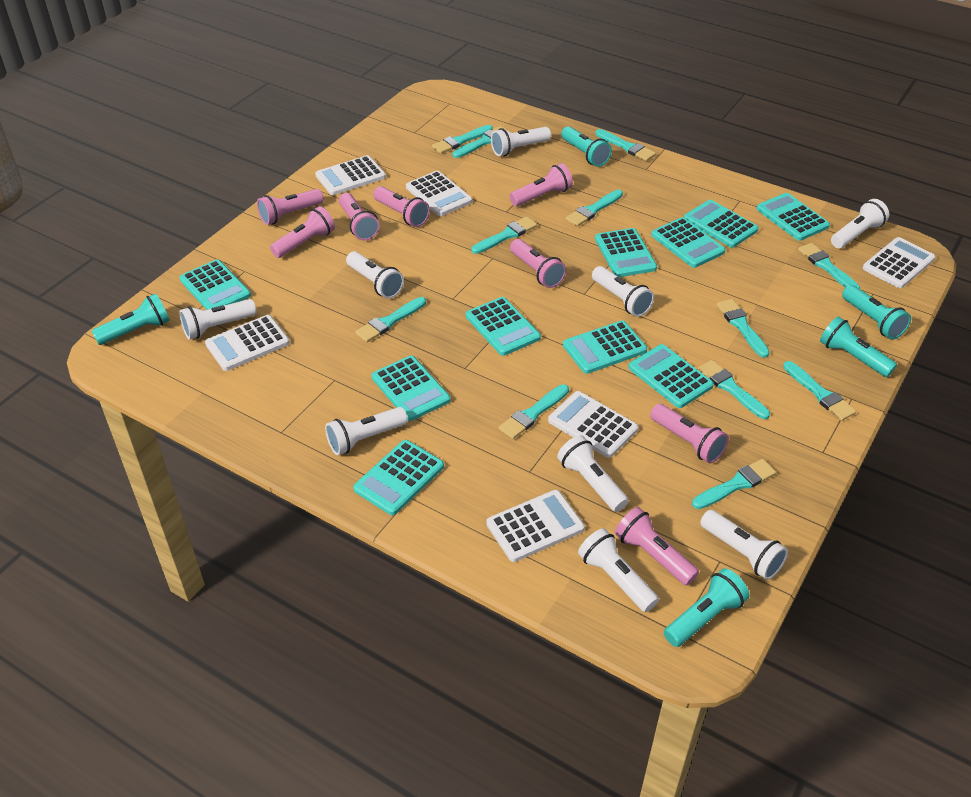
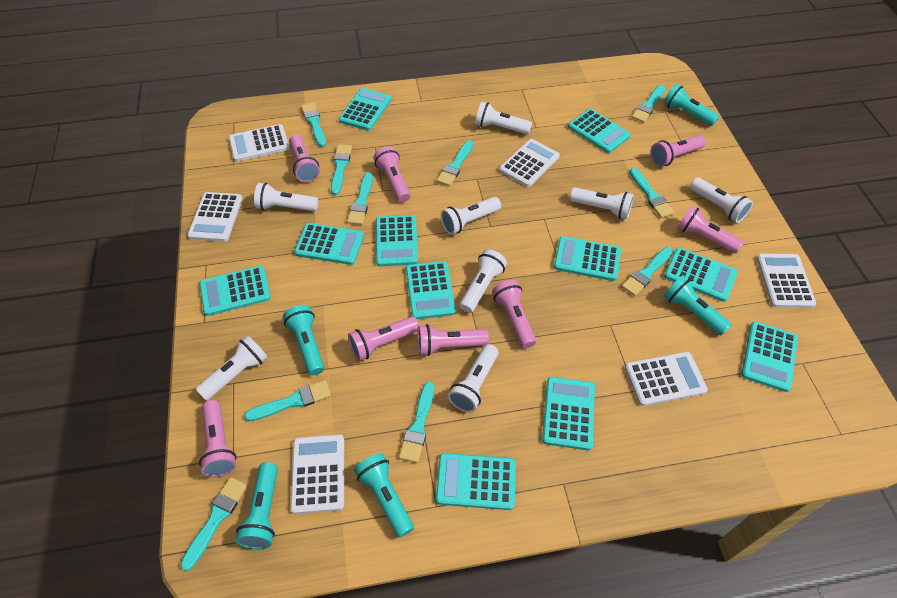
turquoise brush: 12 -> 10
turquoise calculator: 10 -> 11
white flashlight: 9 -> 8

